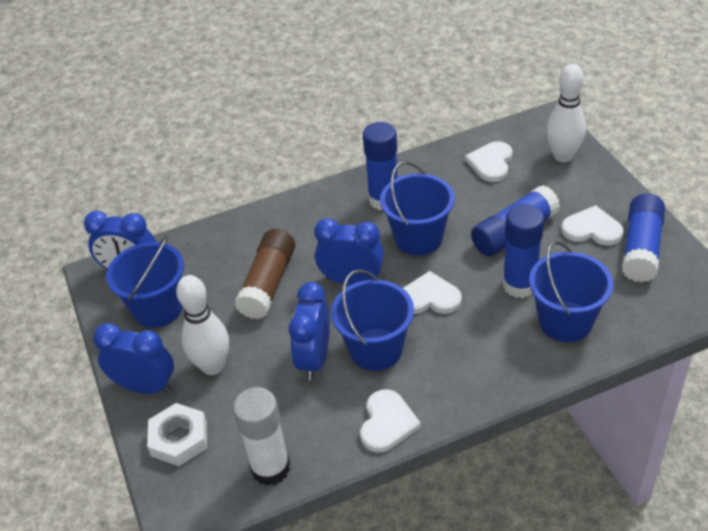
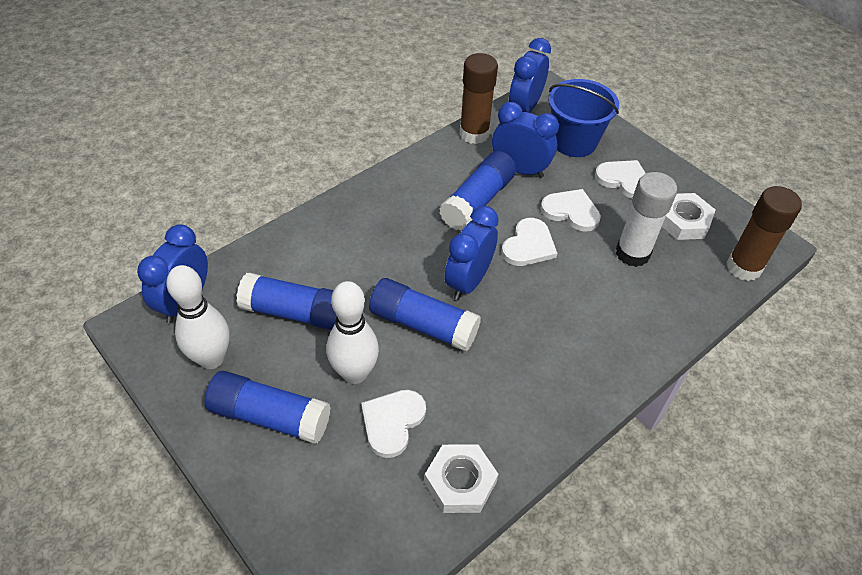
blue bucket: 4 -> 1
brown glue stick: 1 -> 2
white nut: 1 -> 2

